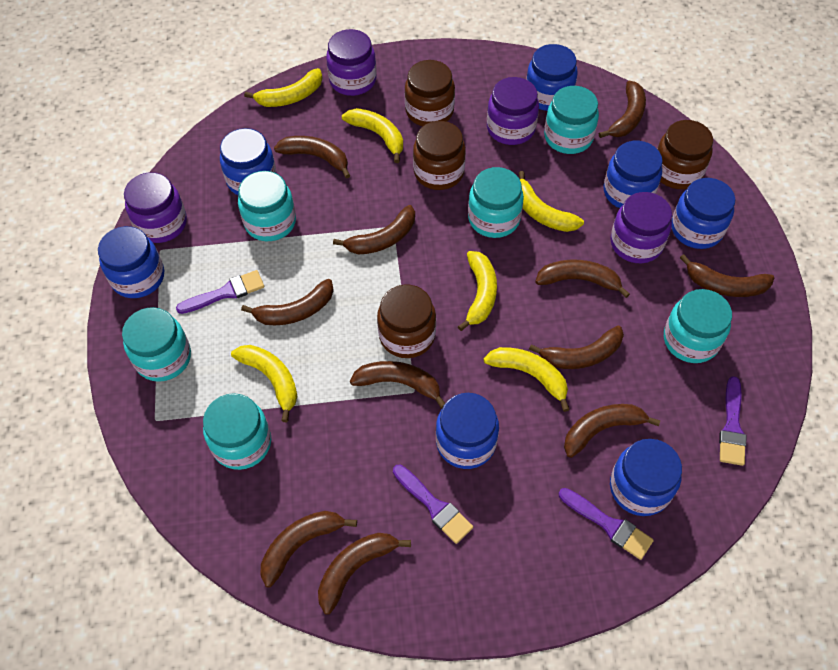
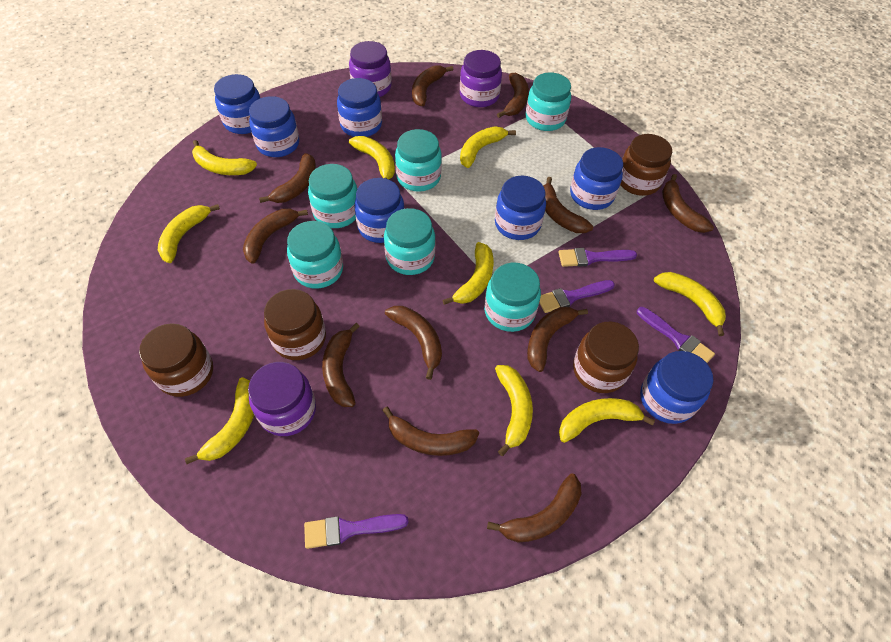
purple jar: 4 -> 3
yellow banana: 6 -> 9

